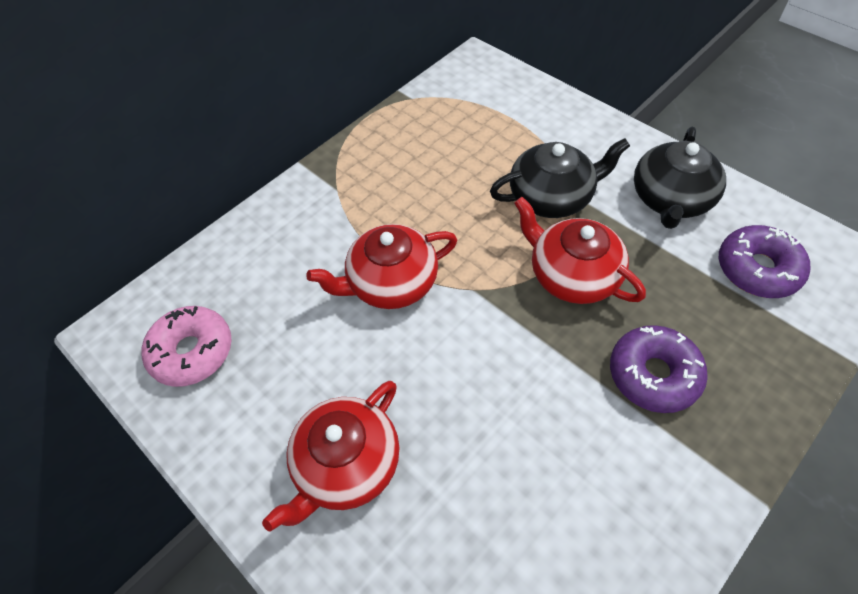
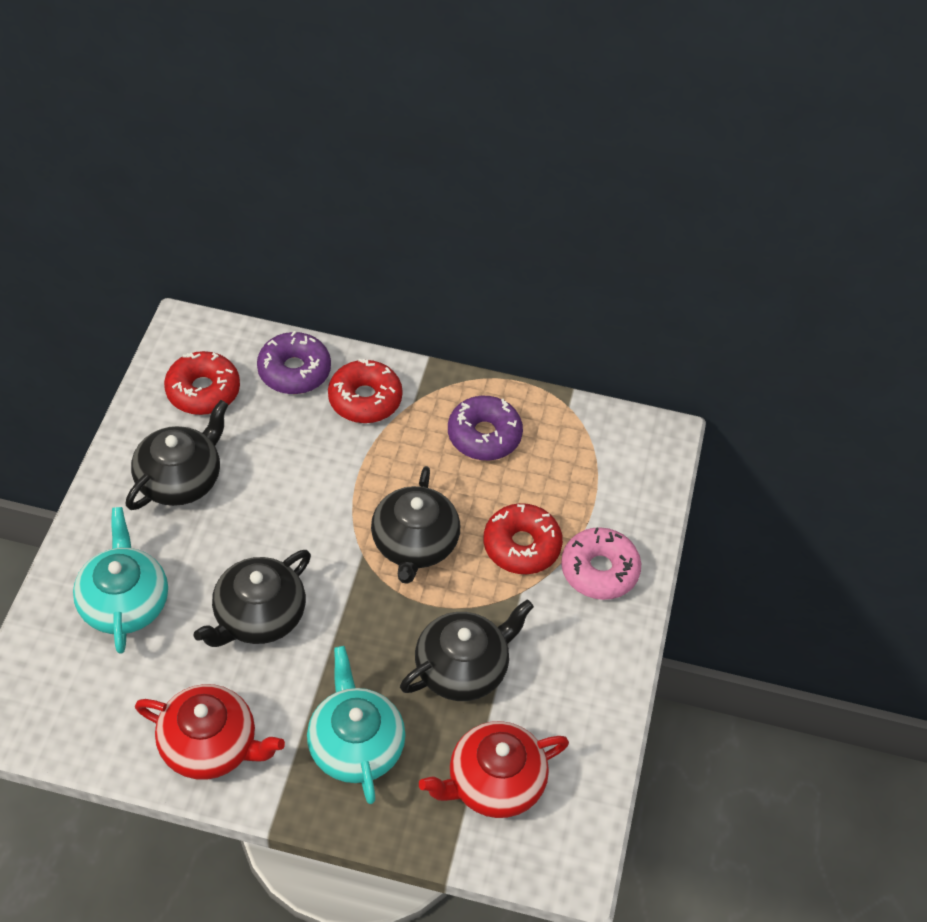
black teapot: 2 -> 4
red donut: 0 -> 3
red teapot: 3 -> 2
turquoise teapot: 0 -> 2

